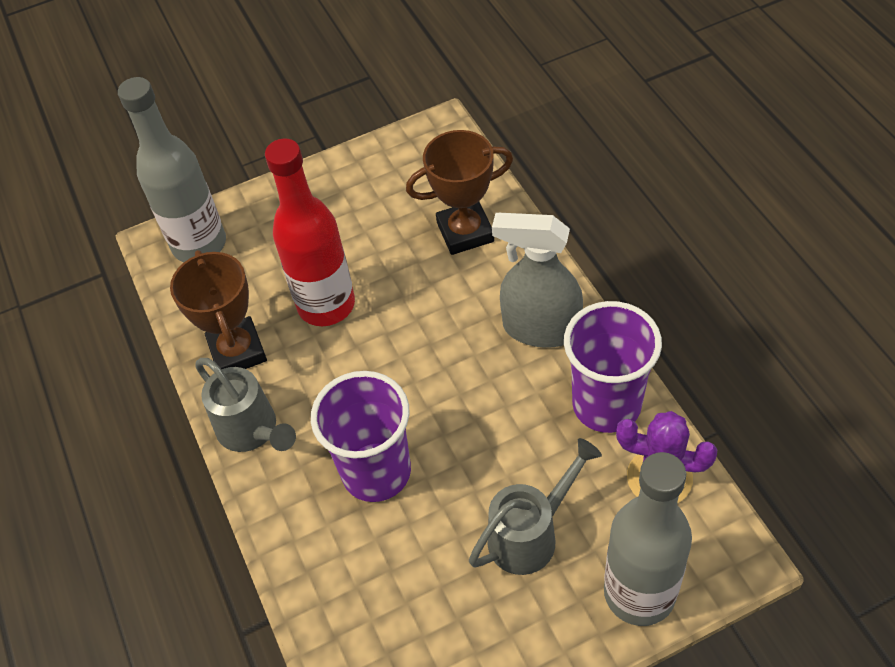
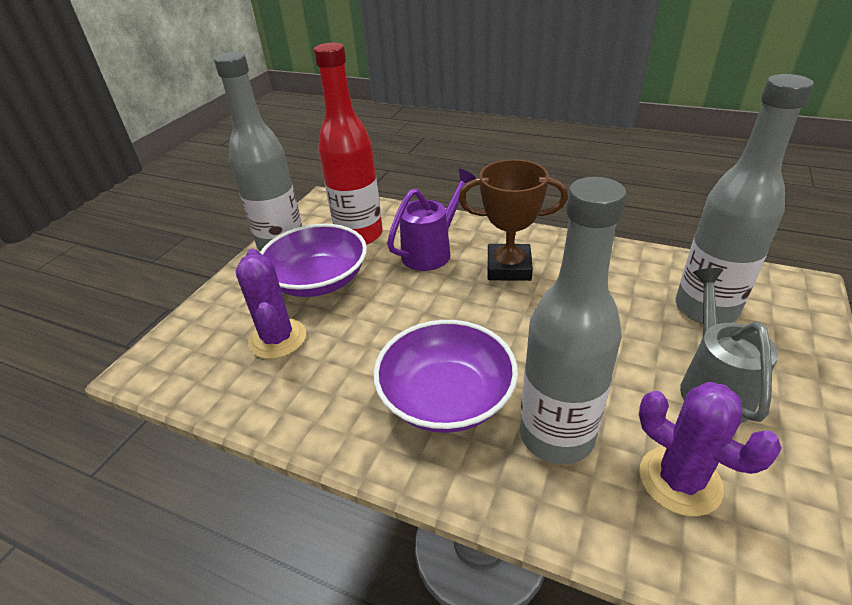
brown trophy: 2 -> 1
grey bottle: 2 -> 3
grey spray bottle: 1 -> 0
grey watering can: 2 -> 1
purple bowl: 0 -> 2
purple cactus: 1 -> 2
purple cup: 2 -> 0
purple watering can: 0 -> 1

